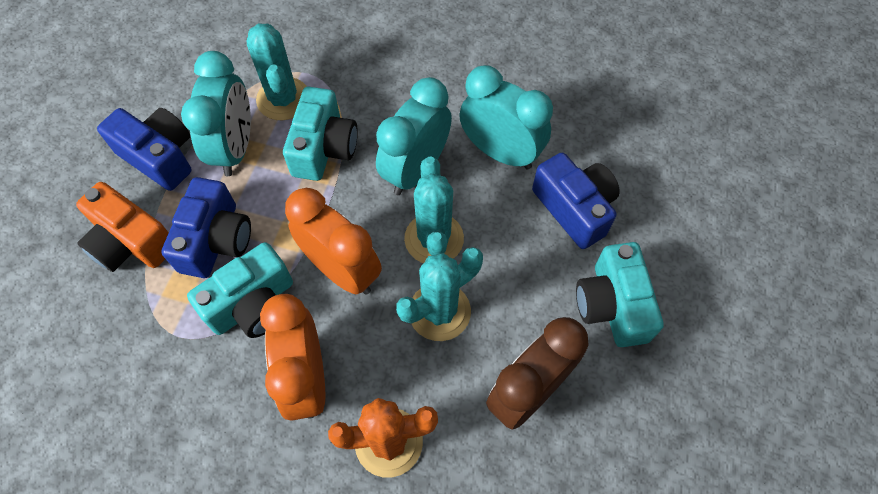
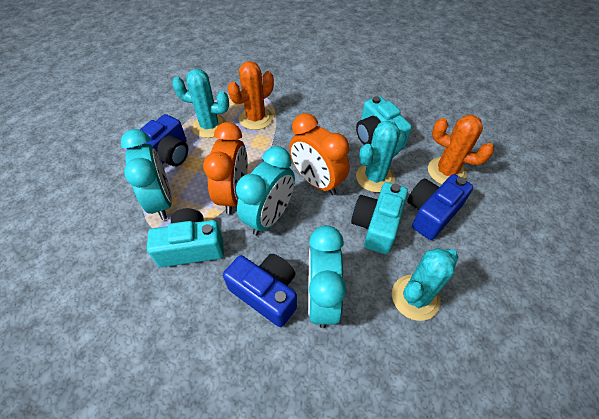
brown clock: 1 -> 0
orange cactus: 1 -> 2
orange camera: 1 -> 0

